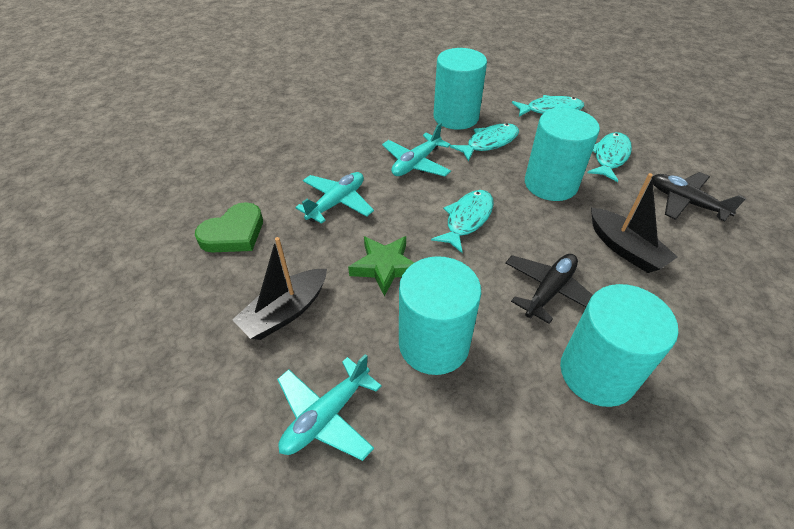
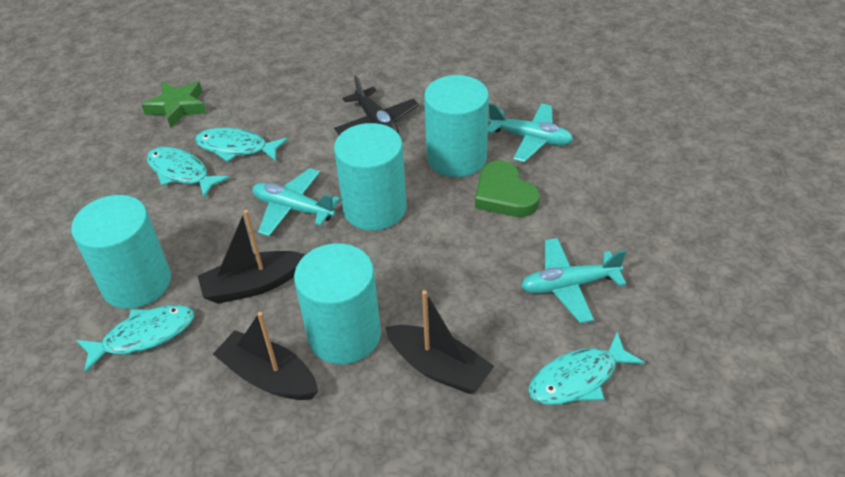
black boat: 2 -> 3
black plane: 2 -> 1

